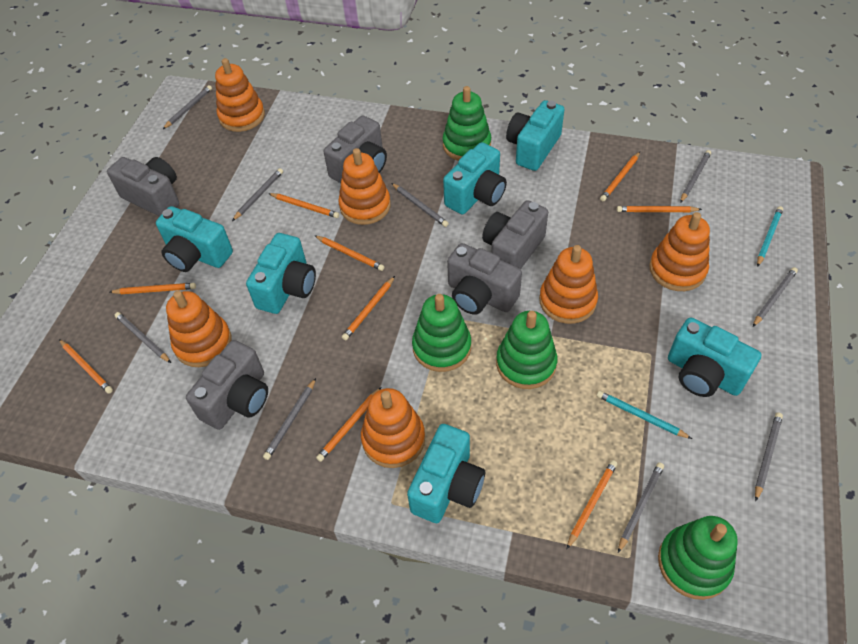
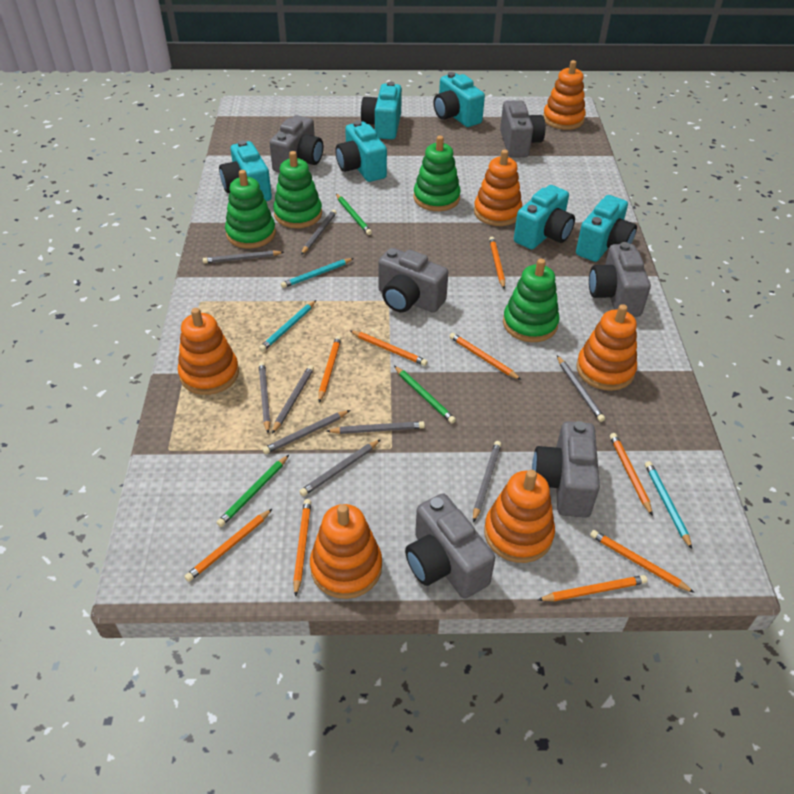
green pencil: 0 -> 3
grey camera: 5 -> 6
turquoise pencil: 2 -> 3

